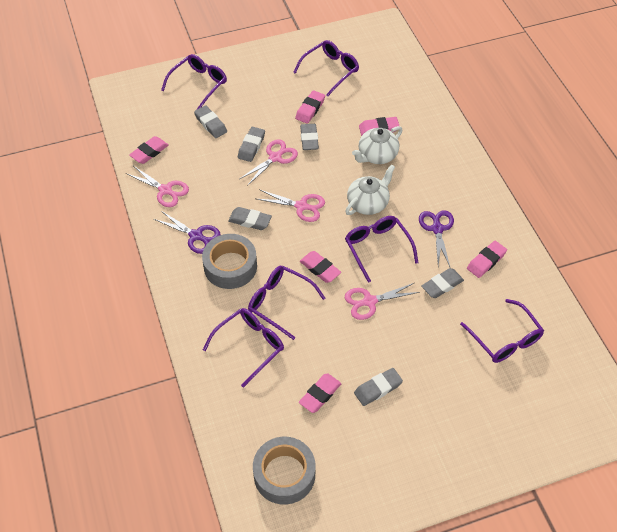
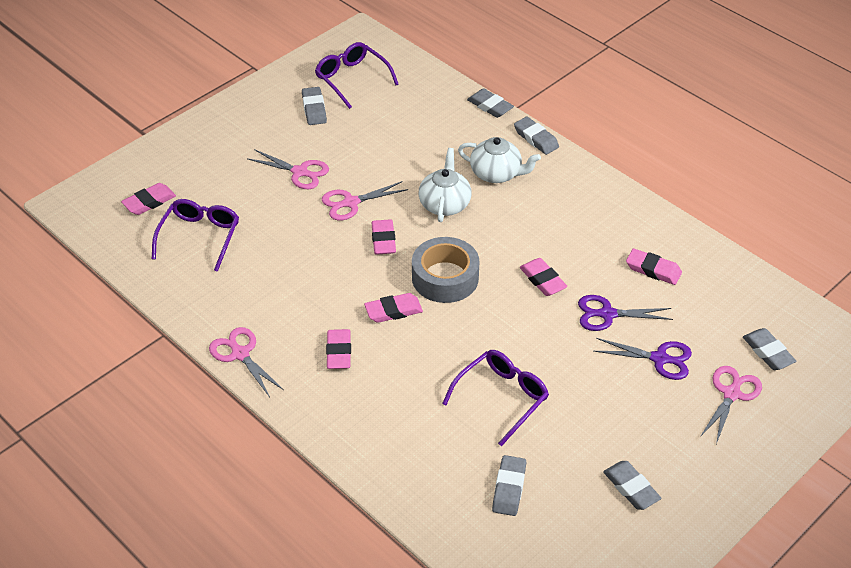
grey tape: 2 -> 1
purple glasses: 6 -> 3

